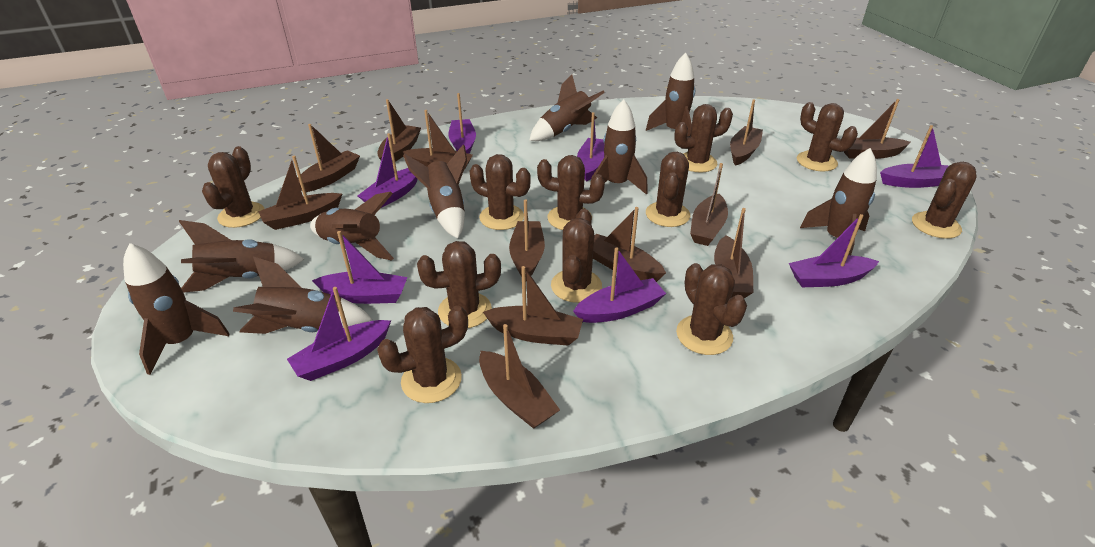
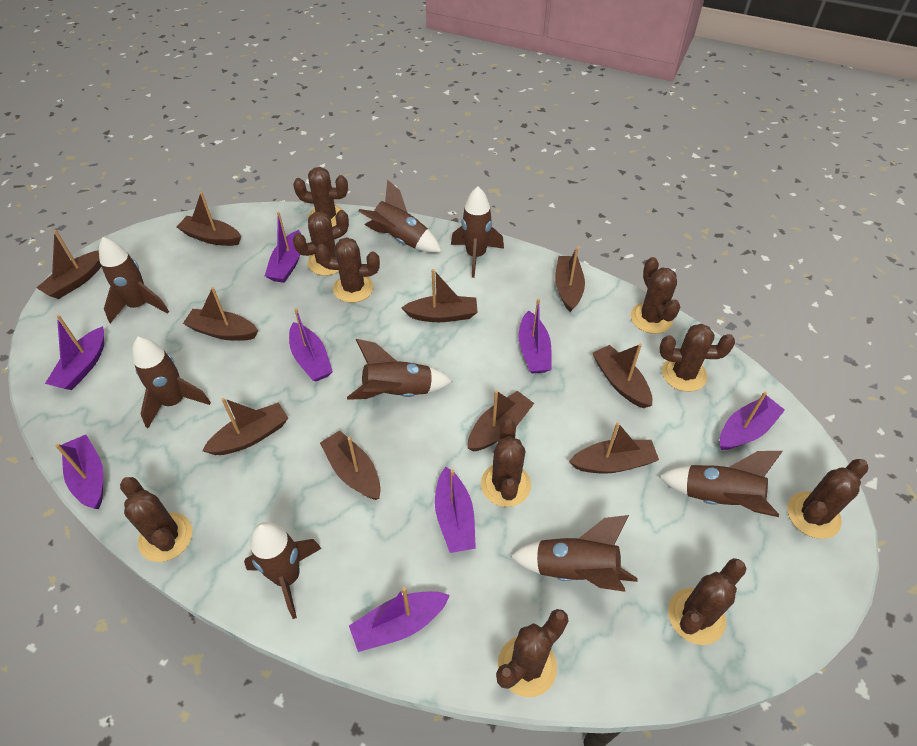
brown boat: 12 -> 10
brown cactus: 11 -> 10
brown rocket: 9 -> 8

